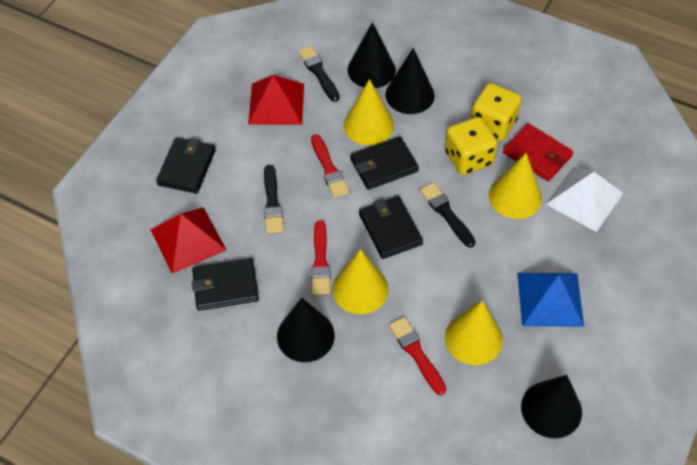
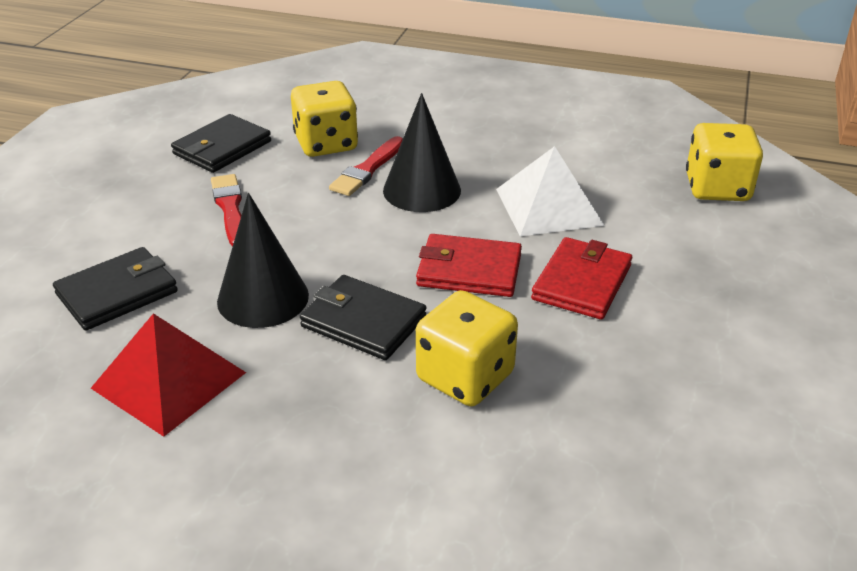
black brush: 3 -> 0
black cone: 4 -> 2
black wallet: 4 -> 3
blue pyramid: 1 -> 0
red brush: 3 -> 2
red pyramid: 2 -> 1
red wallet: 1 -> 2
yellow cone: 4 -> 0
yellow dice: 2 -> 3

